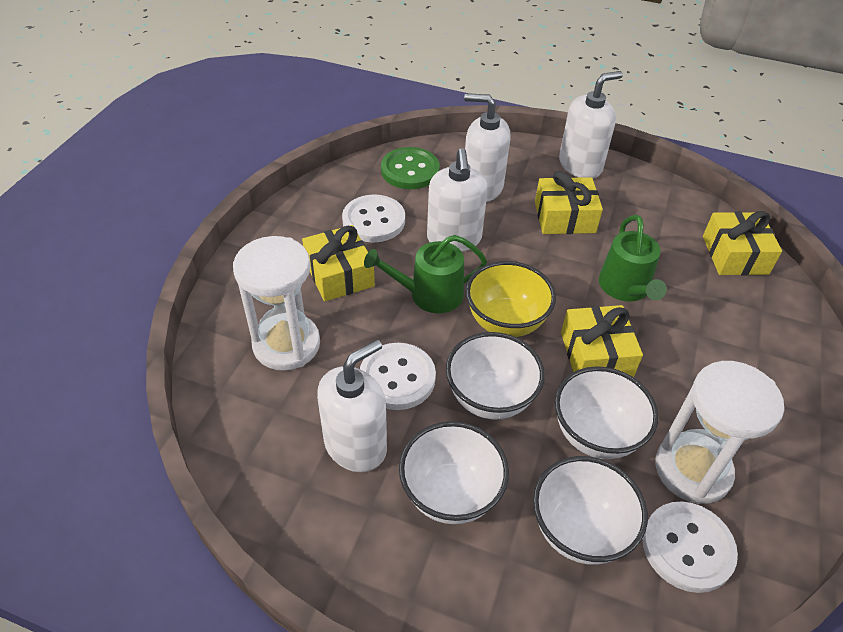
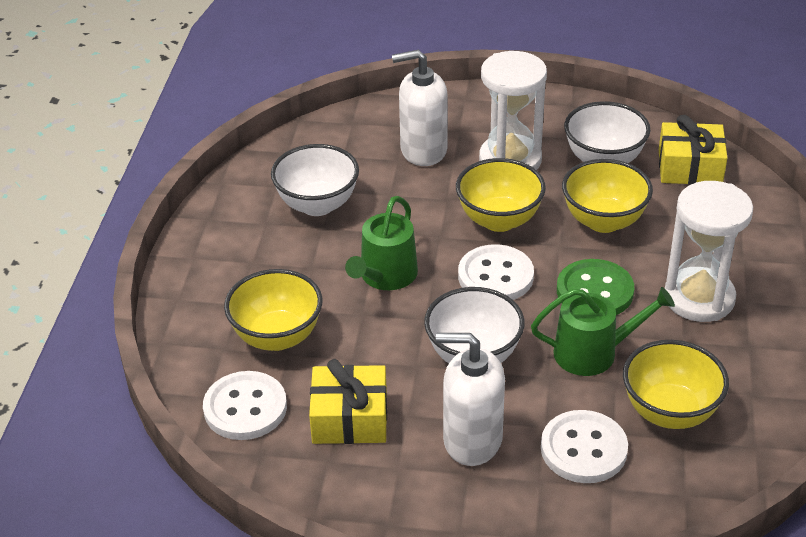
white bowl: 4 -> 3
white soap dispenser: 4 -> 2
yellow bowl: 1 -> 4
yellow gift: 4 -> 2

